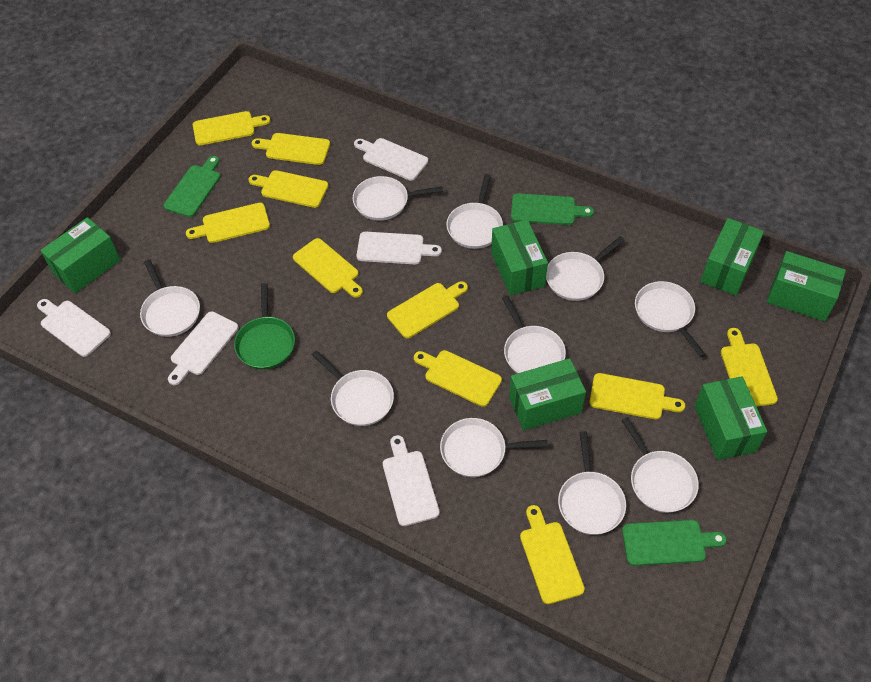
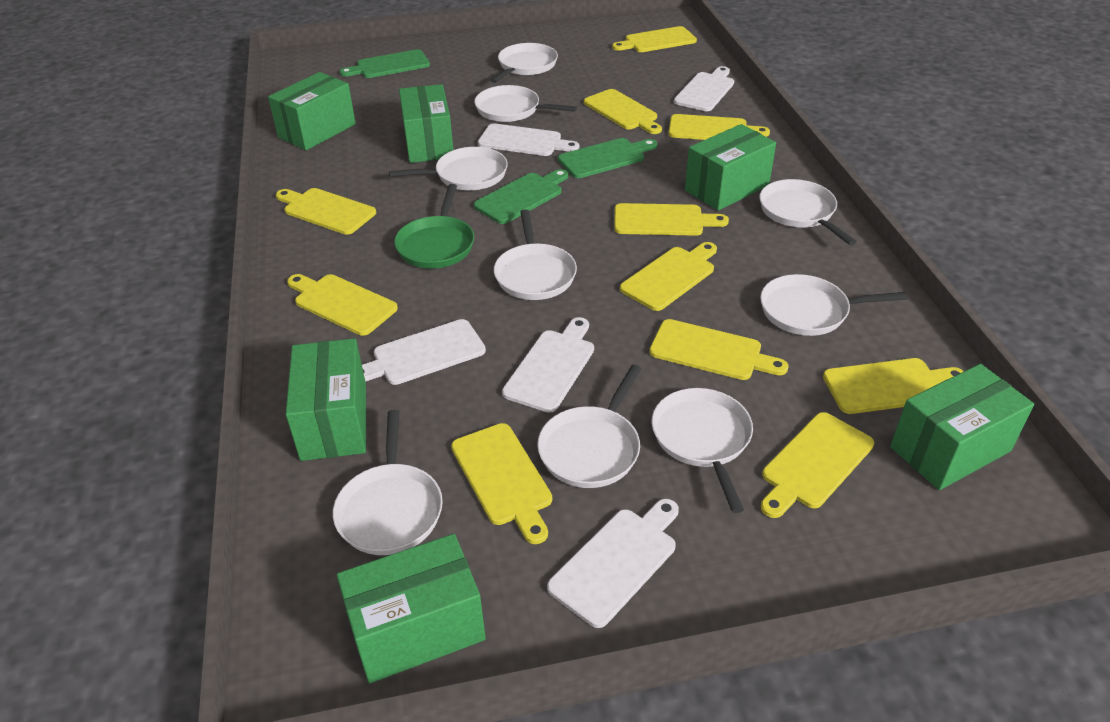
white pan: 10 -> 9
yellow cutting board: 10 -> 11

